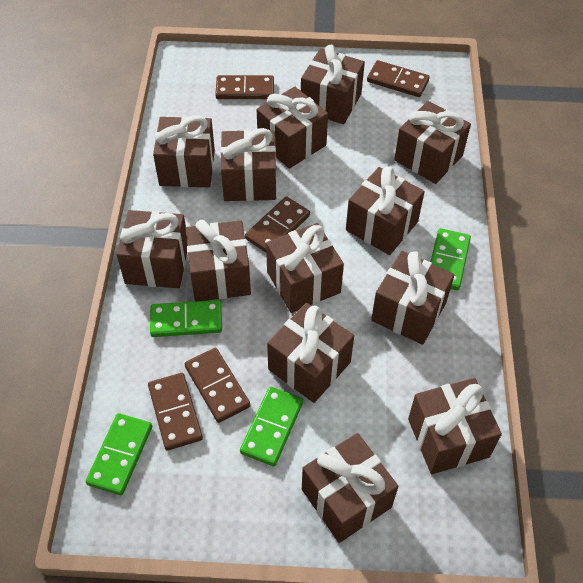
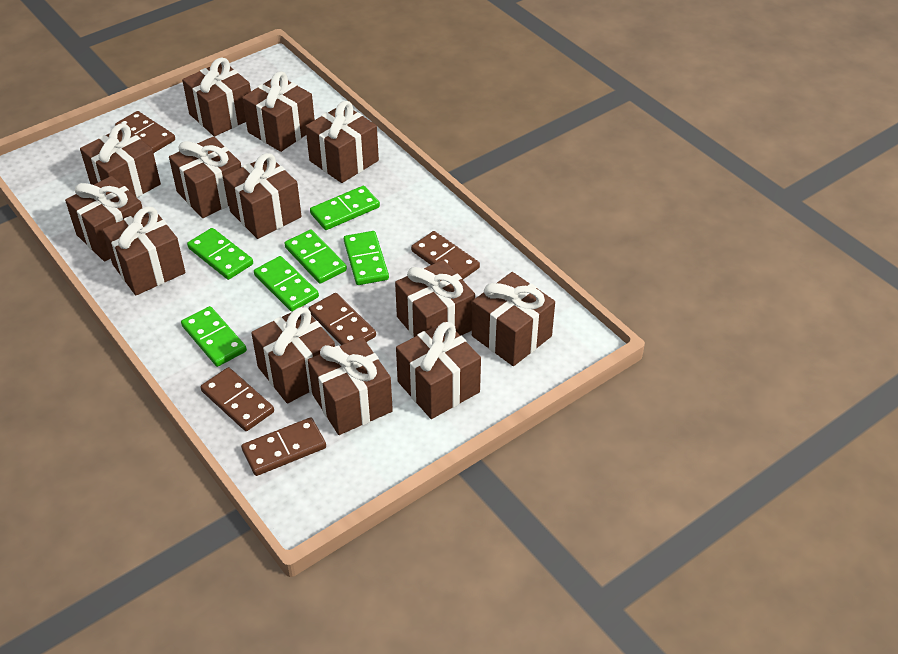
green domino: 4 -> 6

